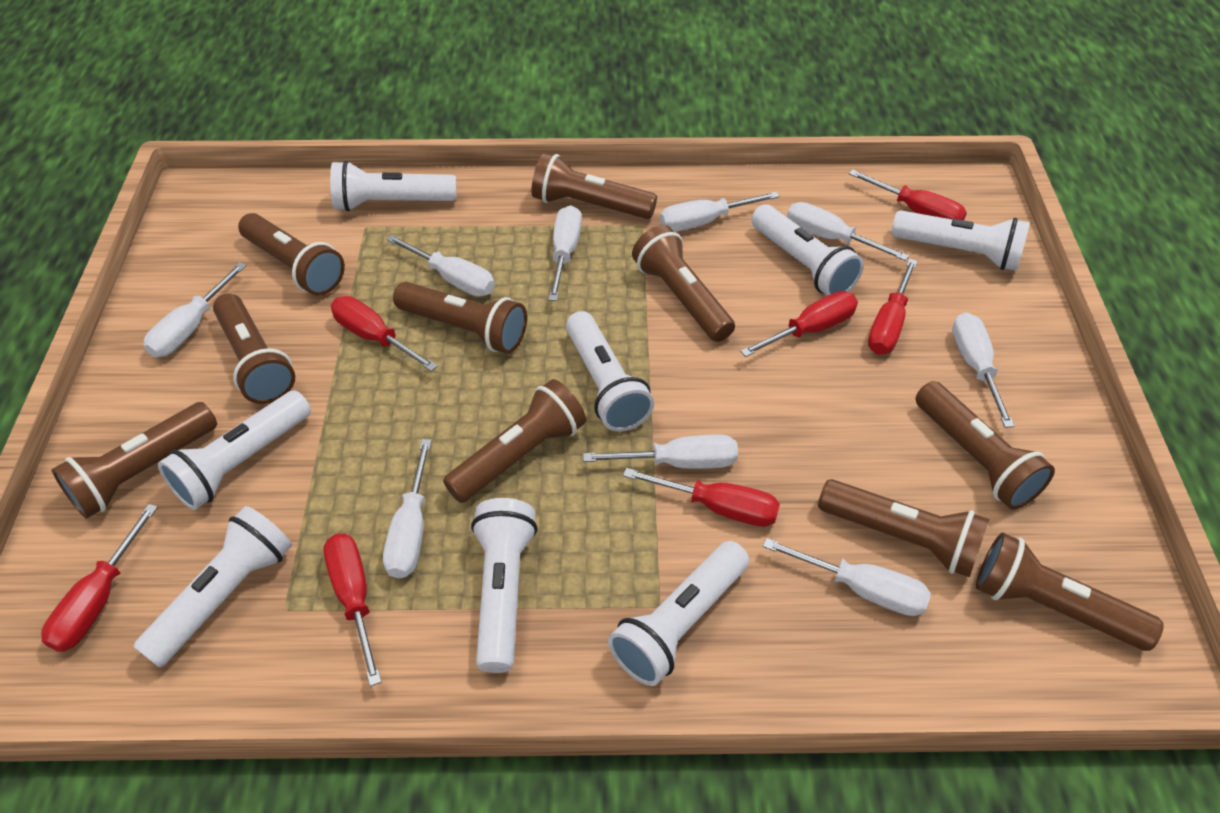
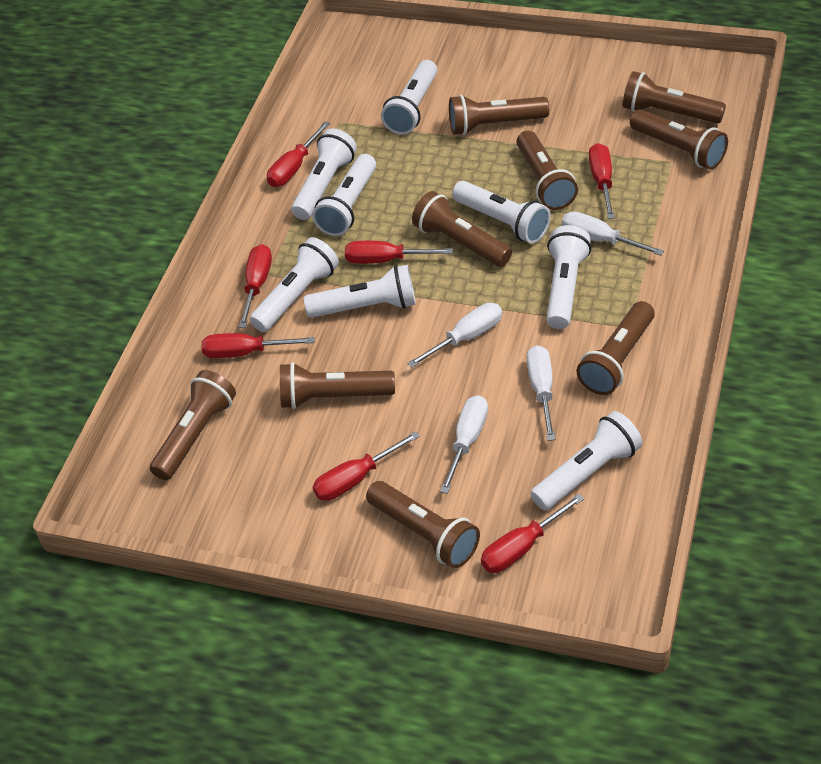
brown flashlight: 10 -> 9
white screwdriver: 9 -> 4

